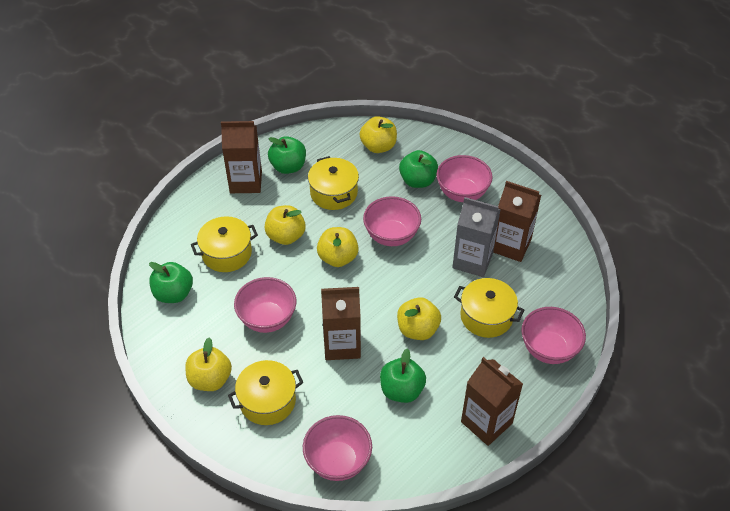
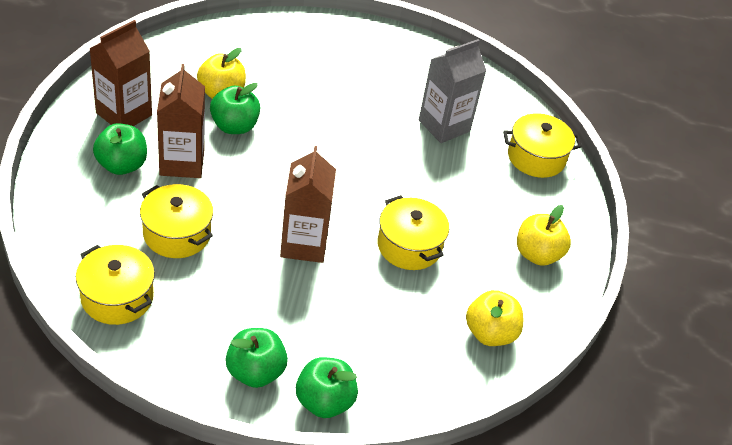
brown carton: 4 -> 3
pink bowl: 5 -> 0
yellow apple: 5 -> 3

